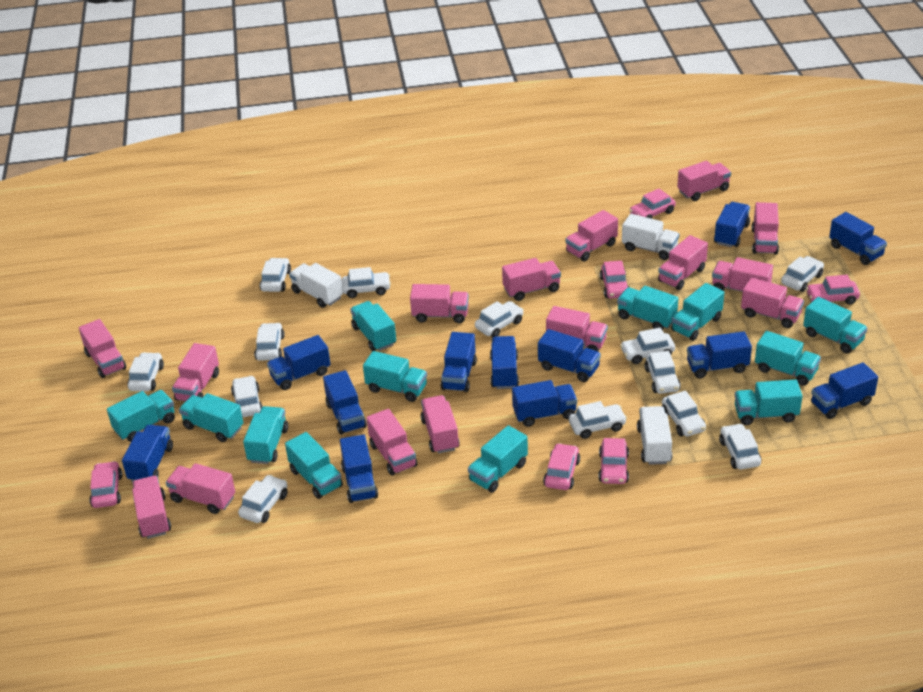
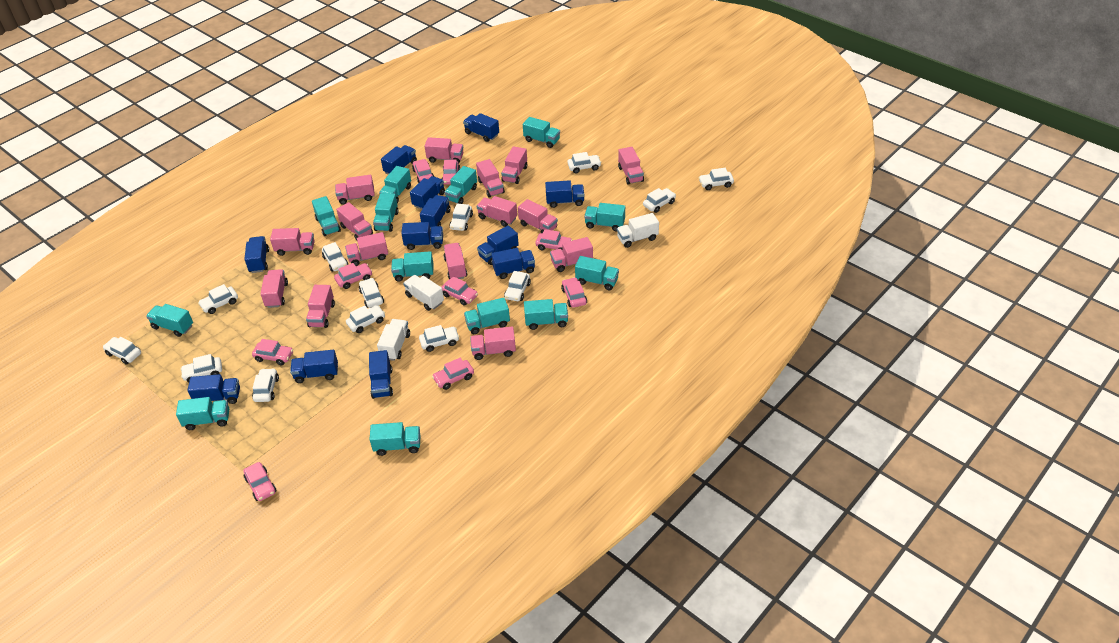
pink car: 6 -> 9
turquoise truck: 12 -> 13

